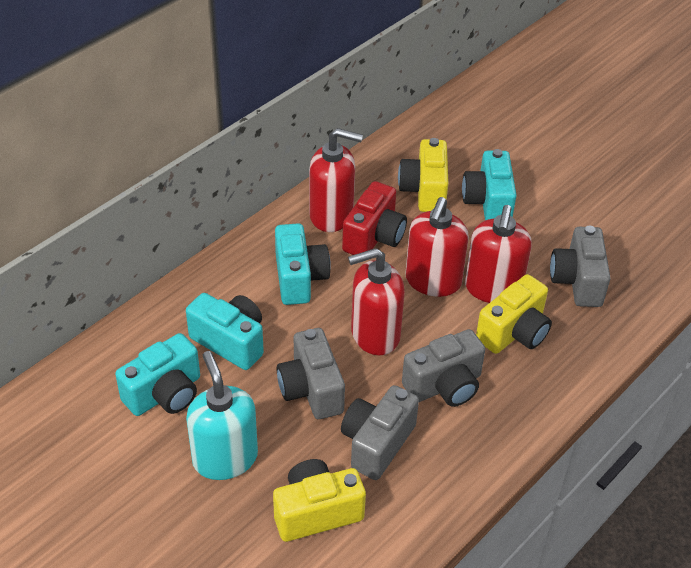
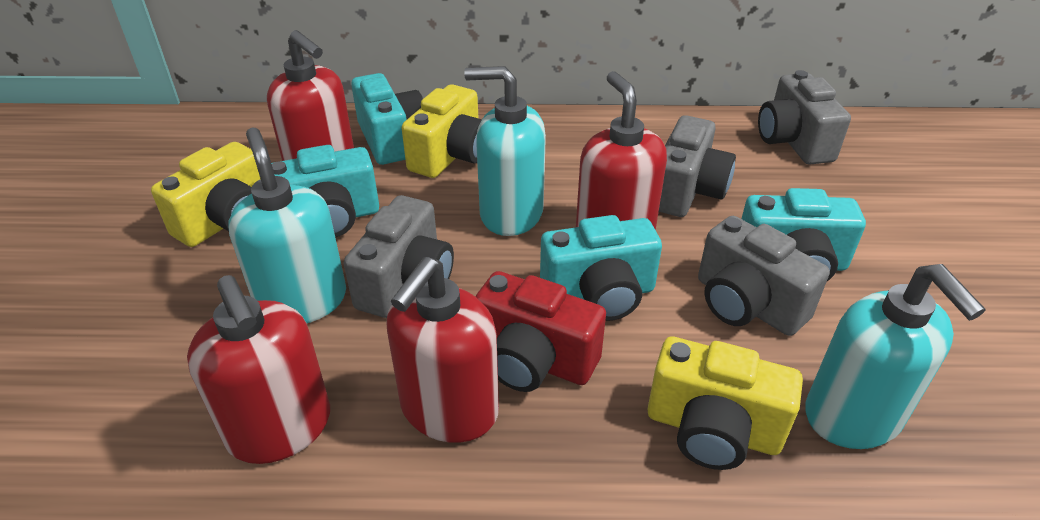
turquoise soap dispenser: 1 -> 3

